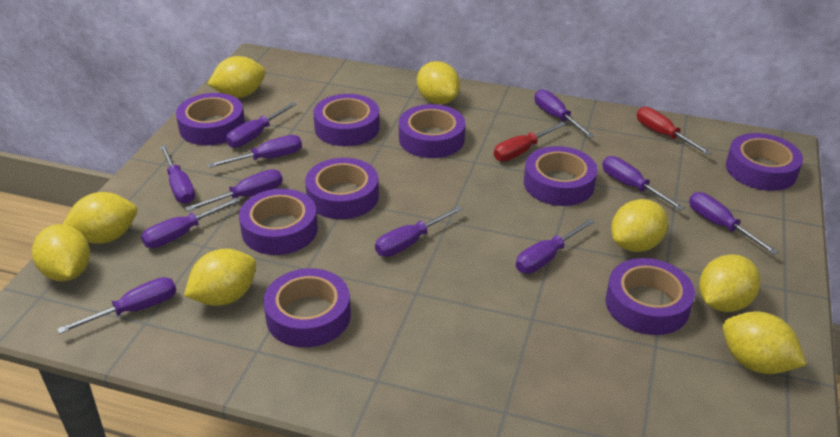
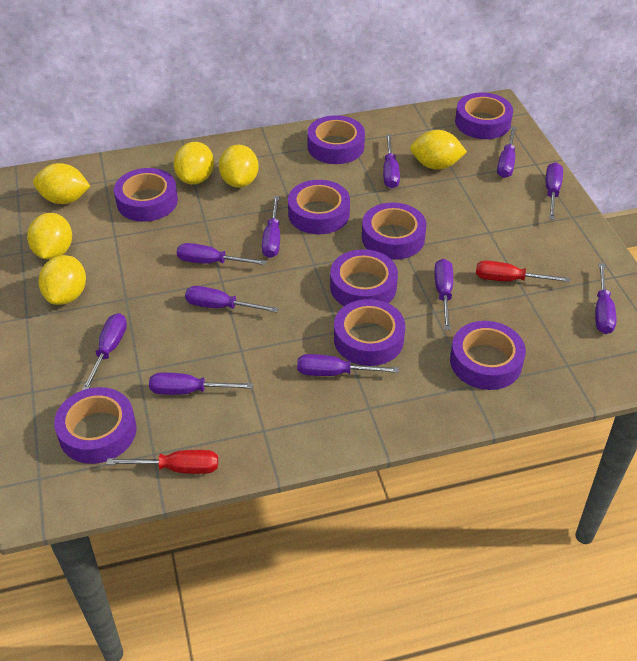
yellow lemon: 8 -> 6

